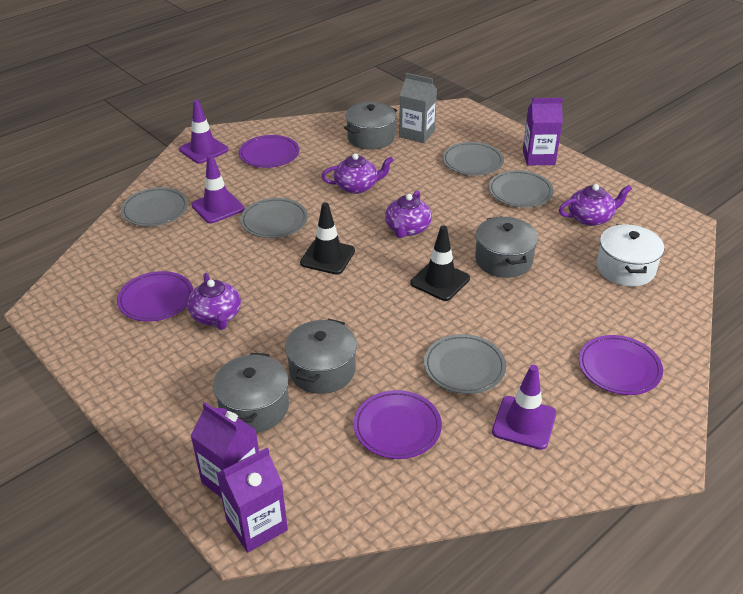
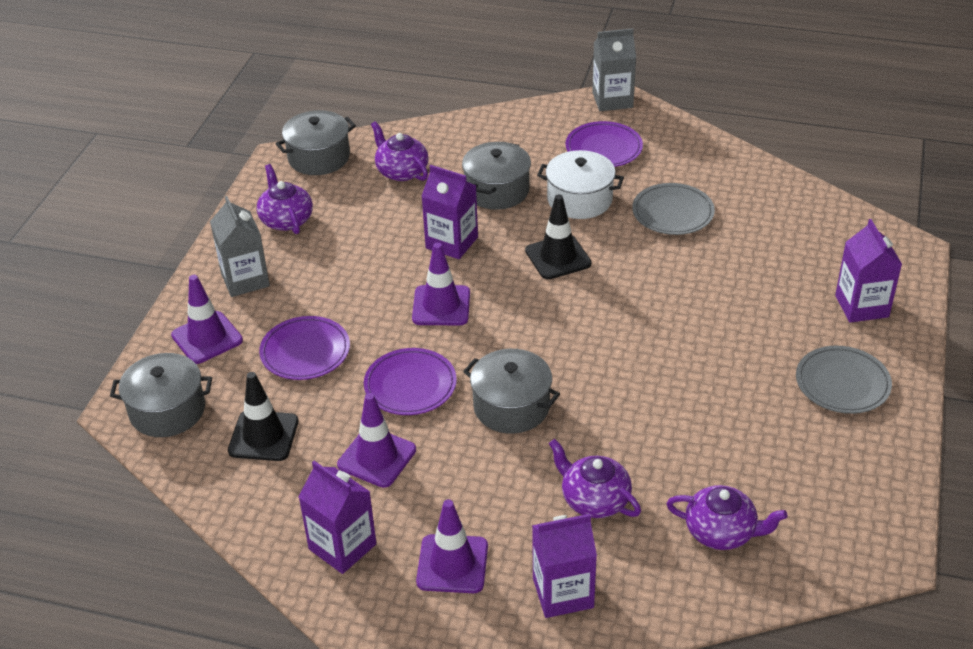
grey carton: 1 -> 2
grey plate: 5 -> 2
purple carton: 3 -> 4
purple plate: 4 -> 3
purple traffic cone: 3 -> 4

